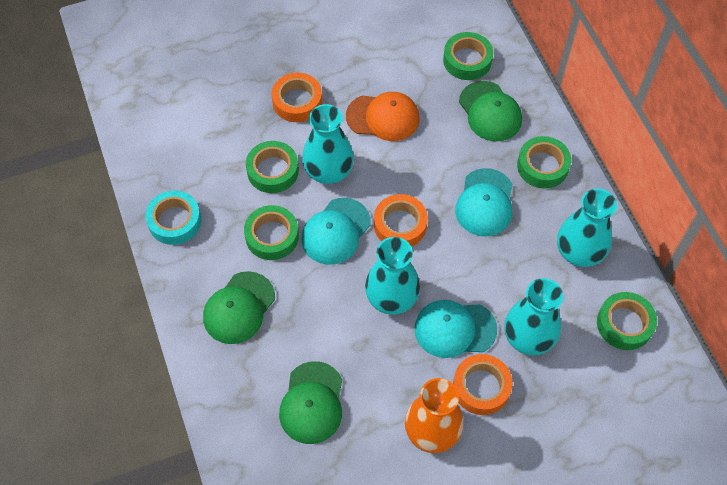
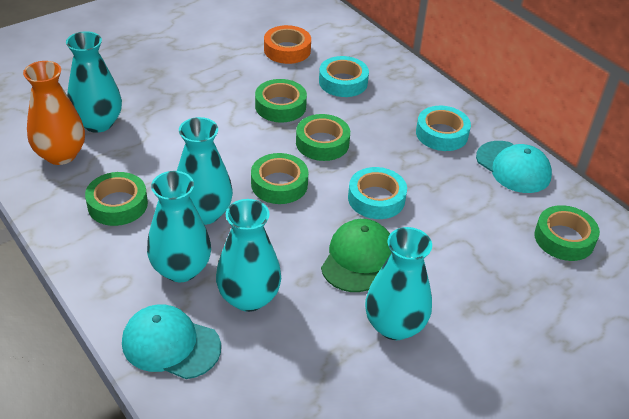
green cap: 3 -> 1
orange cap: 1 -> 0
orange tape: 3 -> 1
turquoise cap: 3 -> 2
turquoise tape: 1 -> 3
turquoise vase: 4 -> 5

